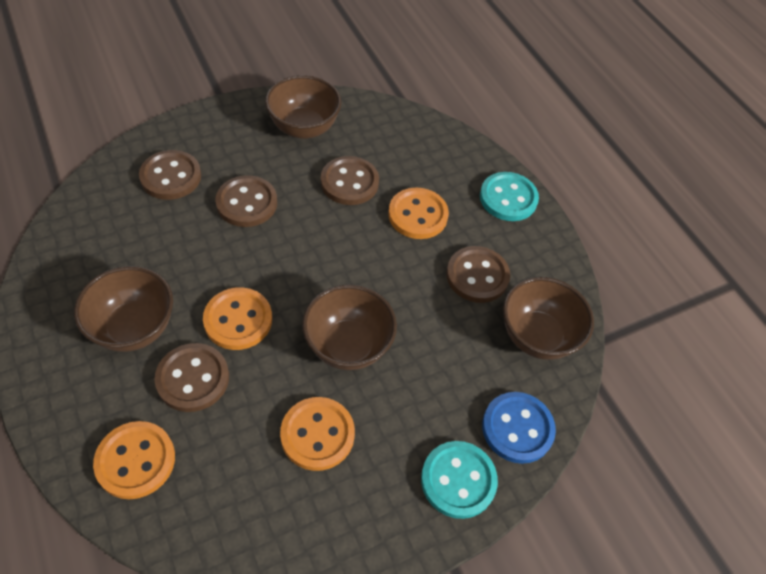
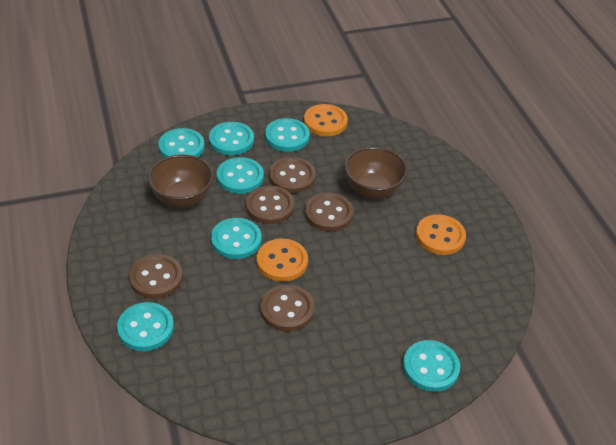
blue button: 1 -> 0
brown bowl: 4 -> 2
orange button: 4 -> 3
turquoise button: 2 -> 7

